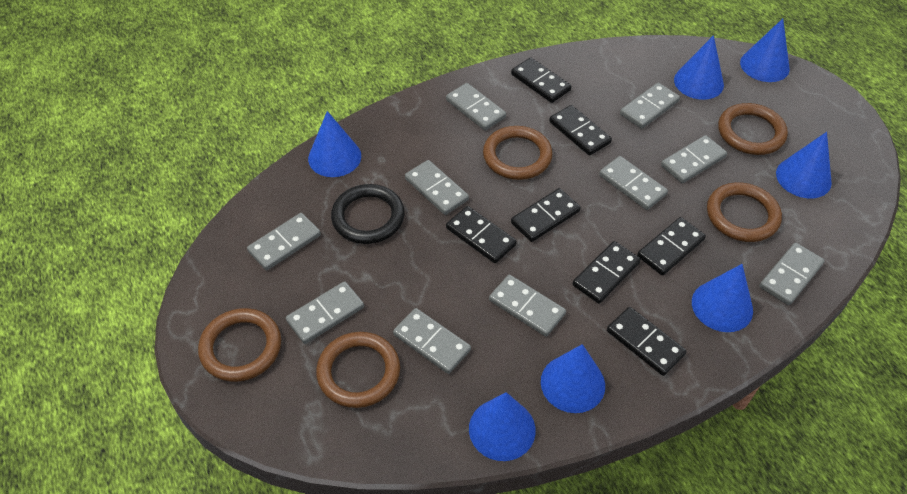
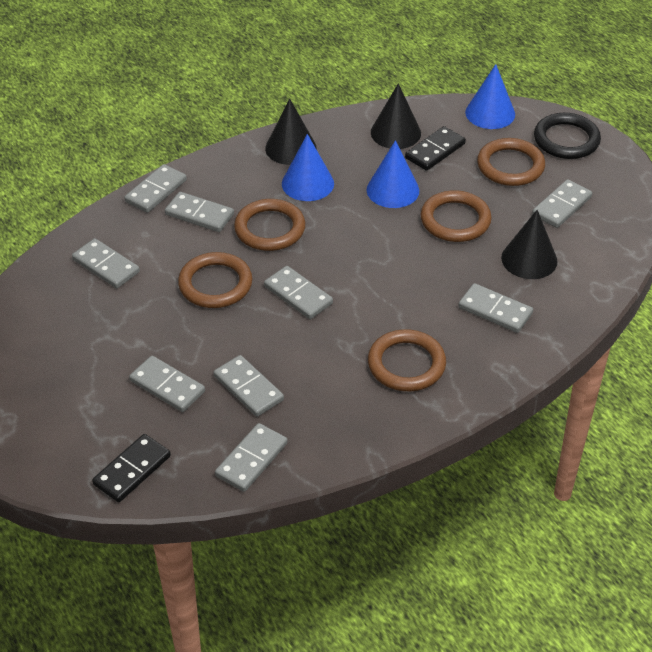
black cone: 0 -> 3
black domino: 7 -> 2
blue cone: 7 -> 3
grey domino: 10 -> 9

